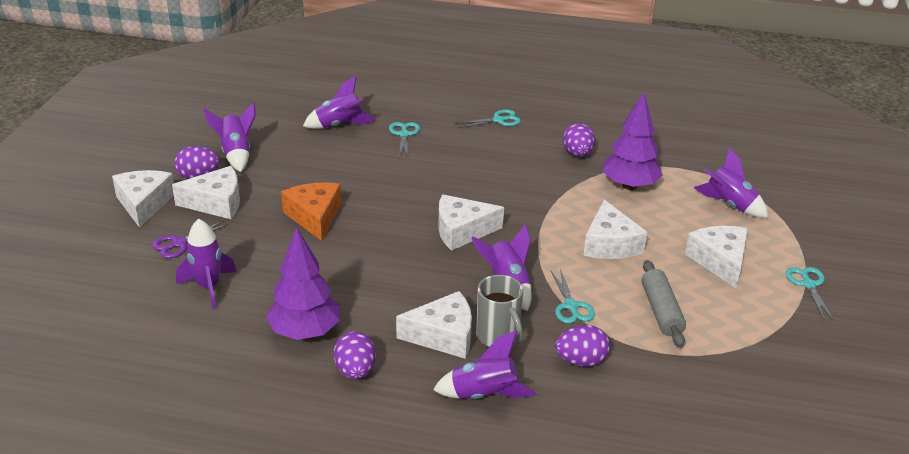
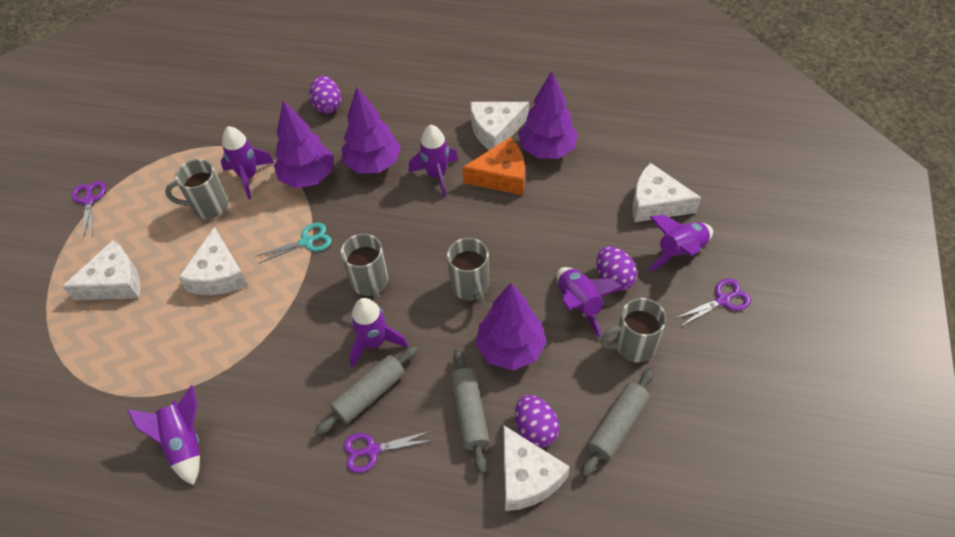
grey mug: 1 -> 4
grey rolling pin: 1 -> 3
purple egg: 4 -> 3
purple scissors: 1 -> 3
purple tree: 2 -> 4
turquoise scissors: 4 -> 1
white cheese: 6 -> 5

